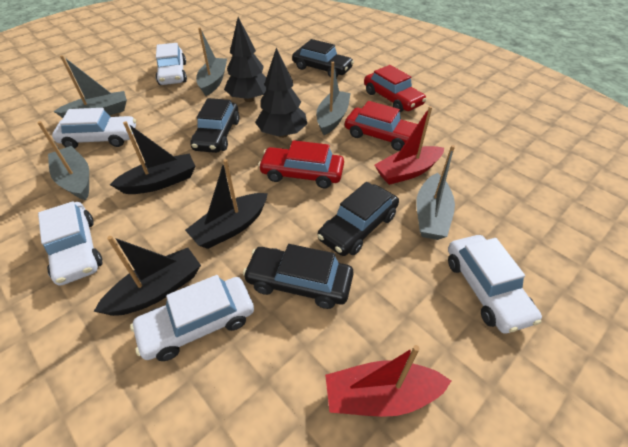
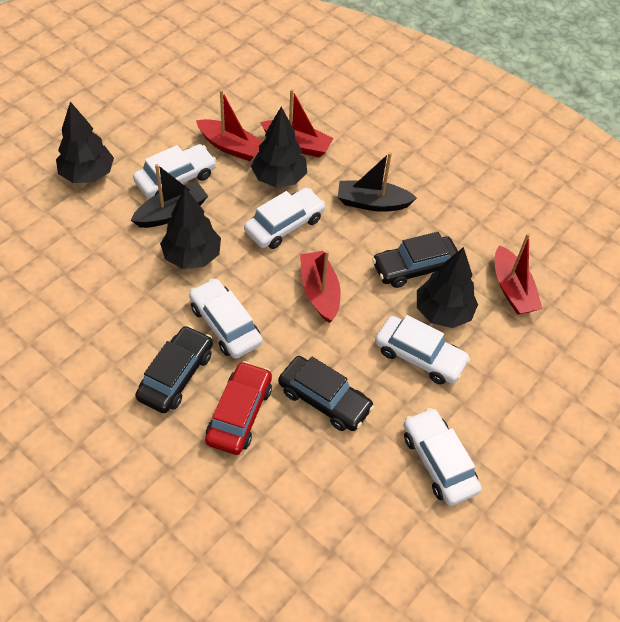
black boat: 3 -> 2
black car: 4 -> 3
black tree: 2 -> 4
grey boat: 5 -> 0
red boat: 2 -> 4
red car: 3 -> 1

